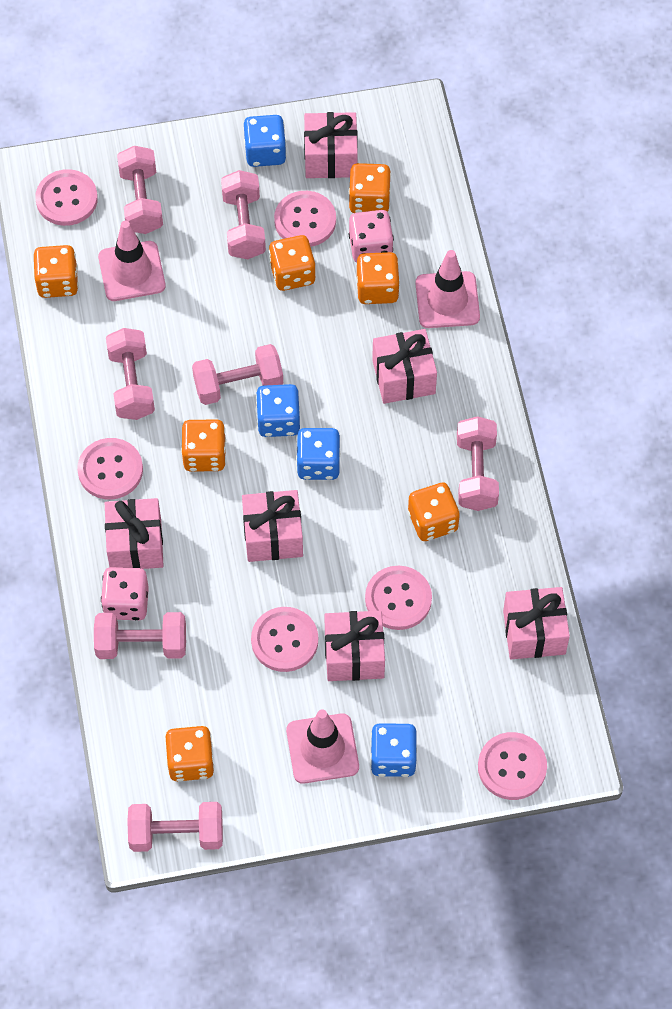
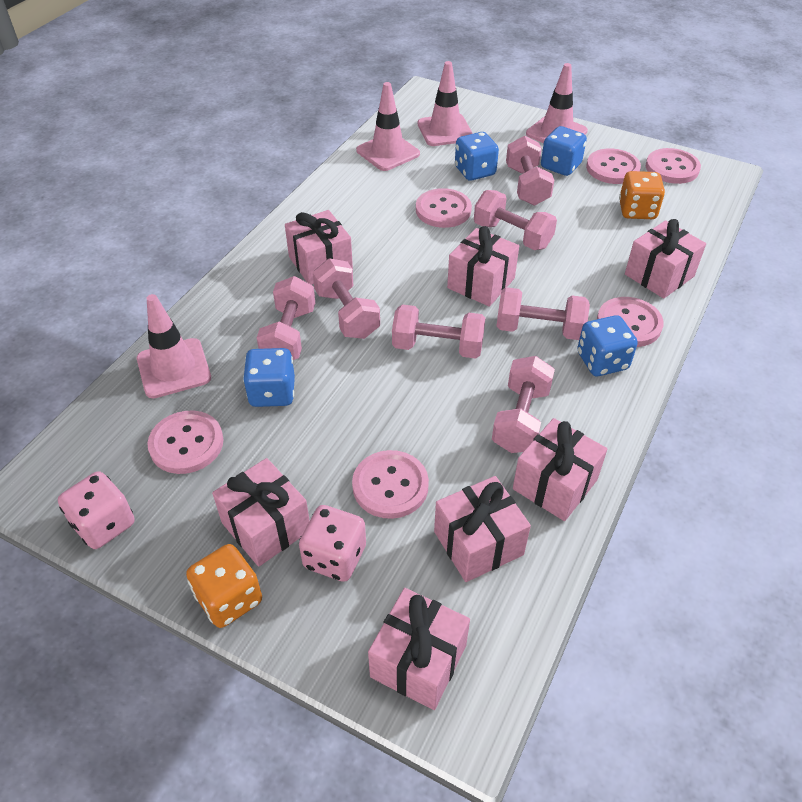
orange dice: 7 -> 2
pink gift: 6 -> 7
pink traffic cone: 3 -> 4

